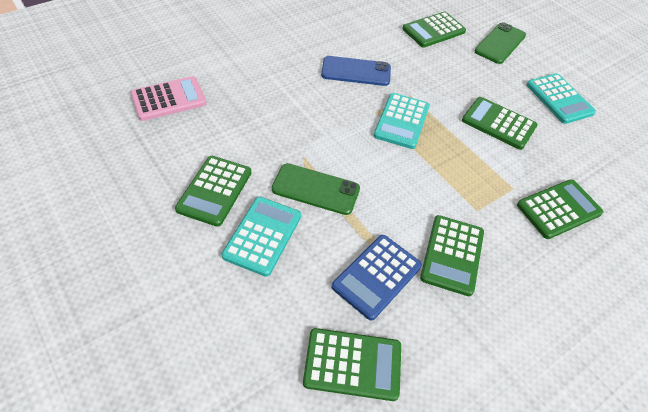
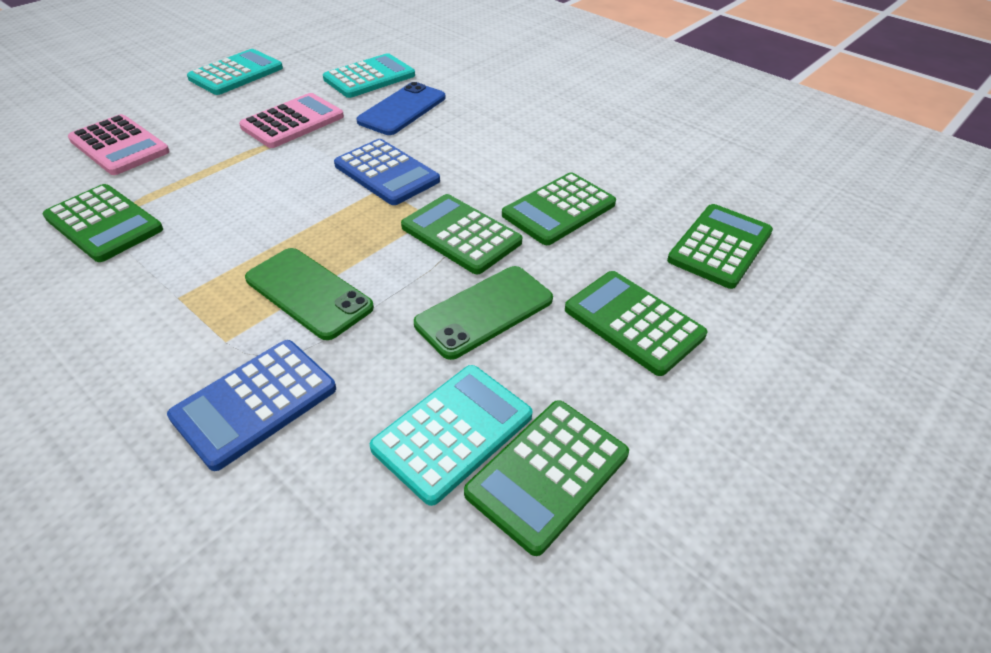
blue calculator: 1 -> 2
pink calculator: 1 -> 2

